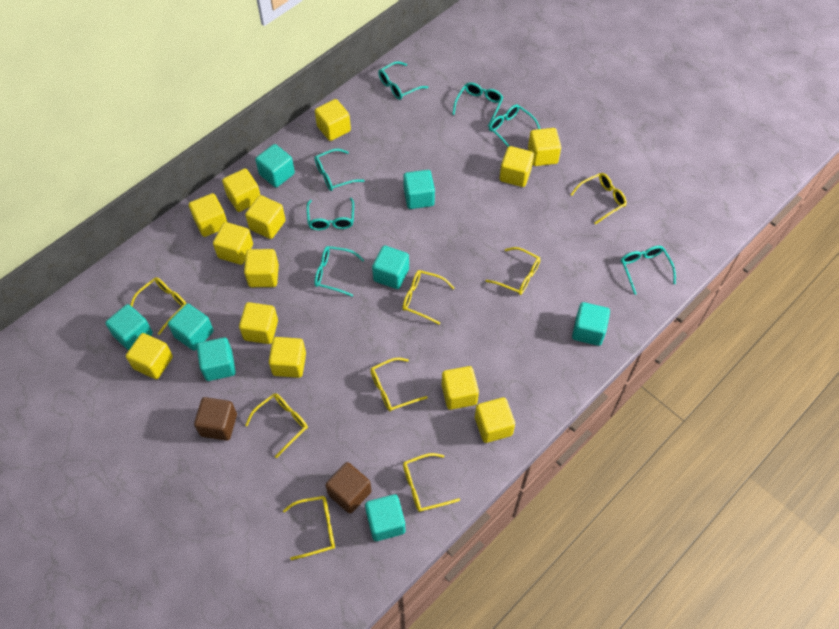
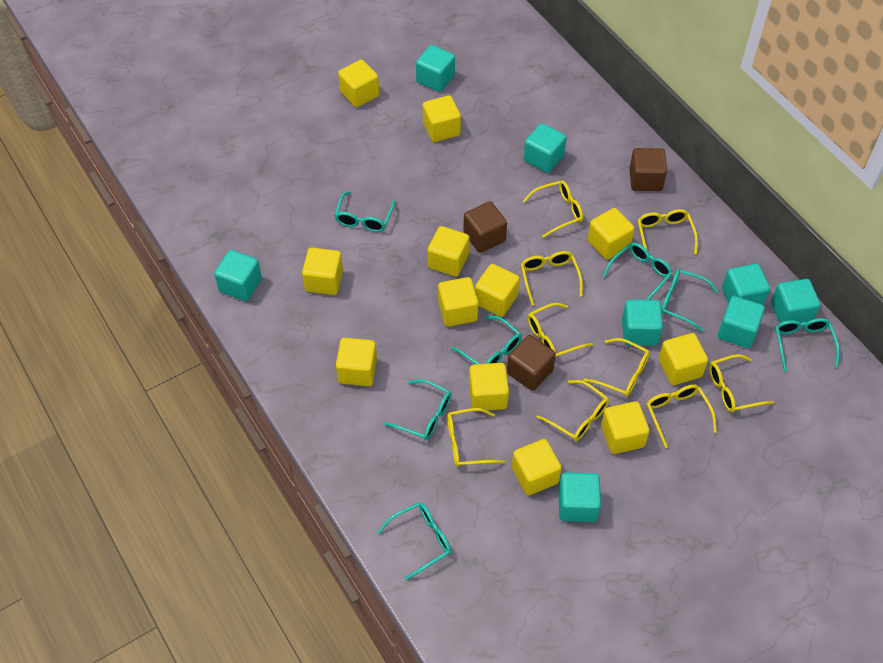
brown cube: 2 -> 3
yellow cube: 13 -> 12
yellow glasses: 8 -> 9

